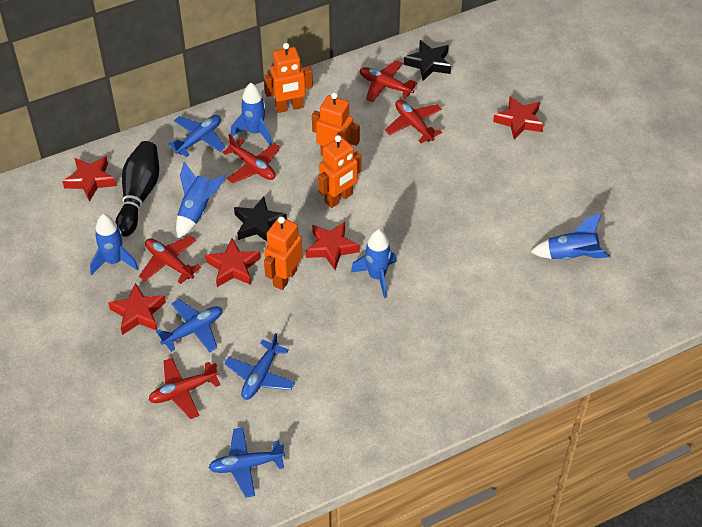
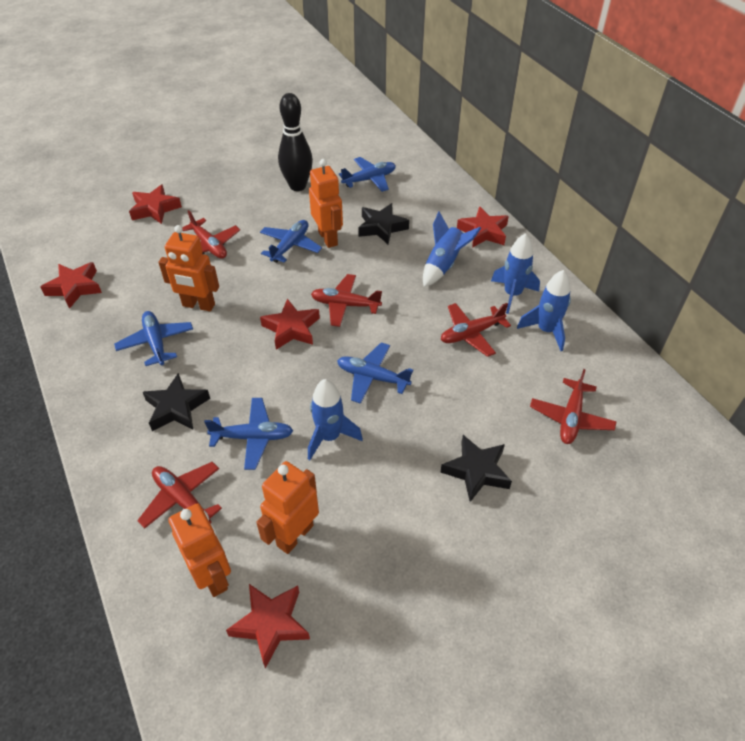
black star: 2 -> 3
blue plane: 4 -> 5
blue rocket: 5 -> 4

